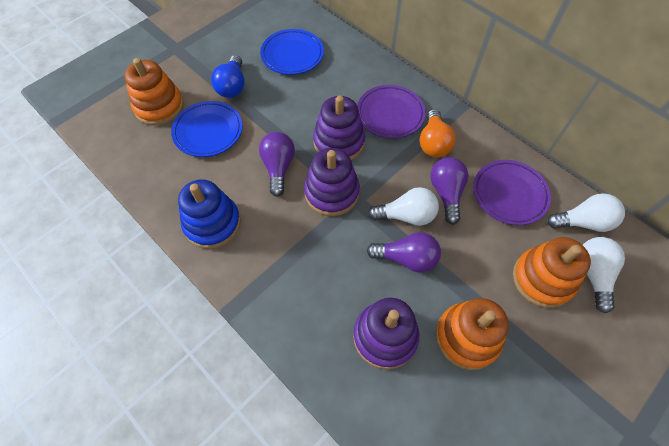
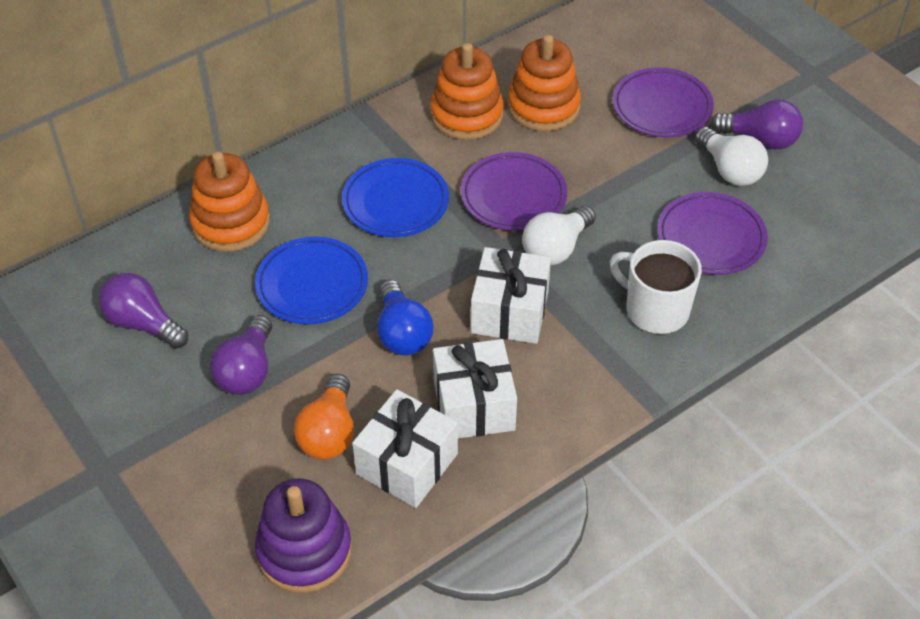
blue stacking toy: 1 -> 0
purple plate: 2 -> 3
purple stacking toy: 3 -> 1
white gift: 0 -> 3
white light bulb: 3 -> 2
white mug: 0 -> 1

